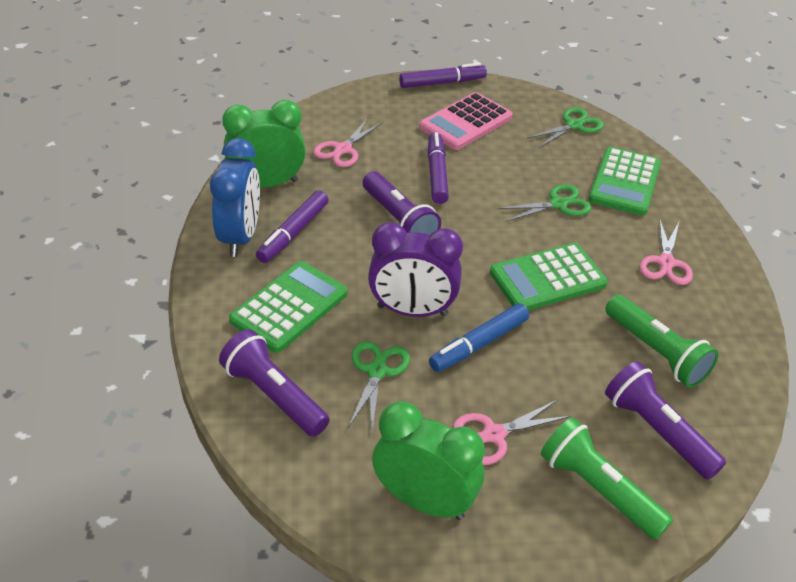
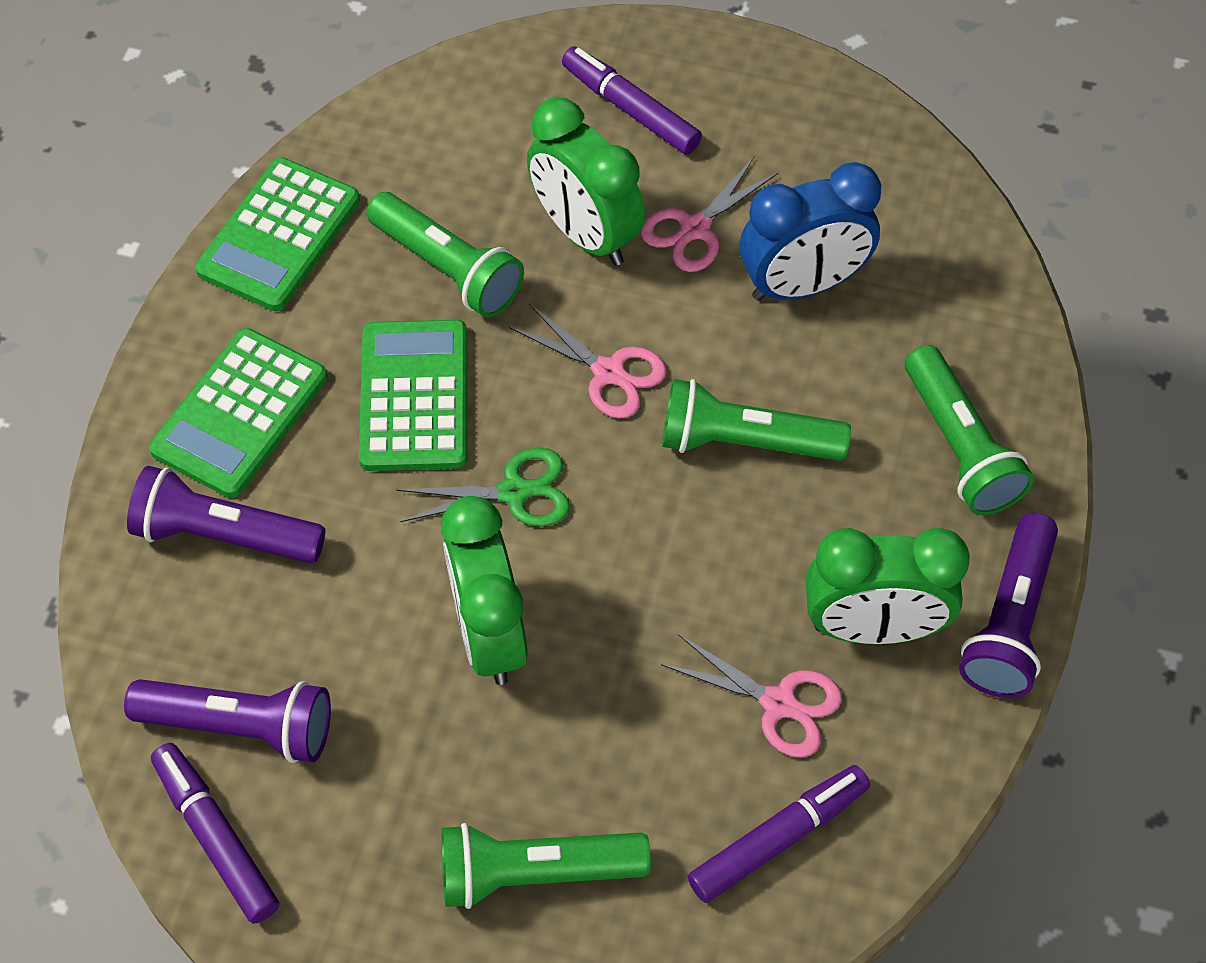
blue marker: 1 -> 0
green clock: 2 -> 3
green flashlight: 2 -> 4
green scissors: 3 -> 1
pink calculator: 1 -> 0
purple clock: 1 -> 0

